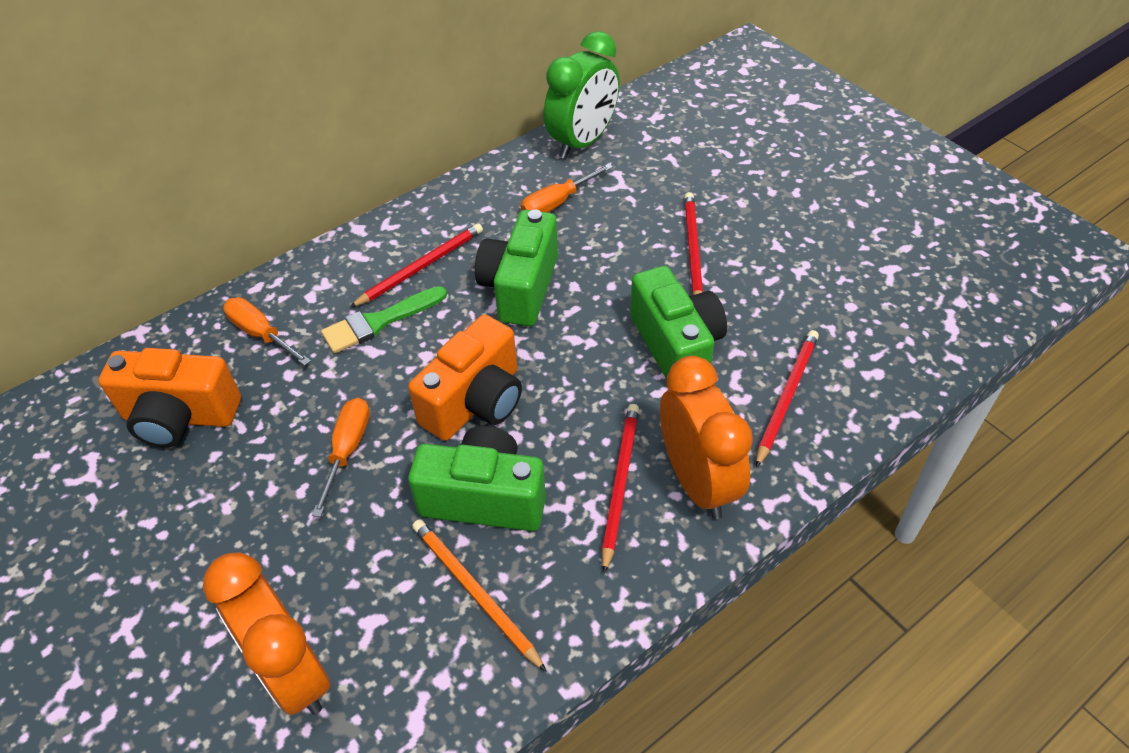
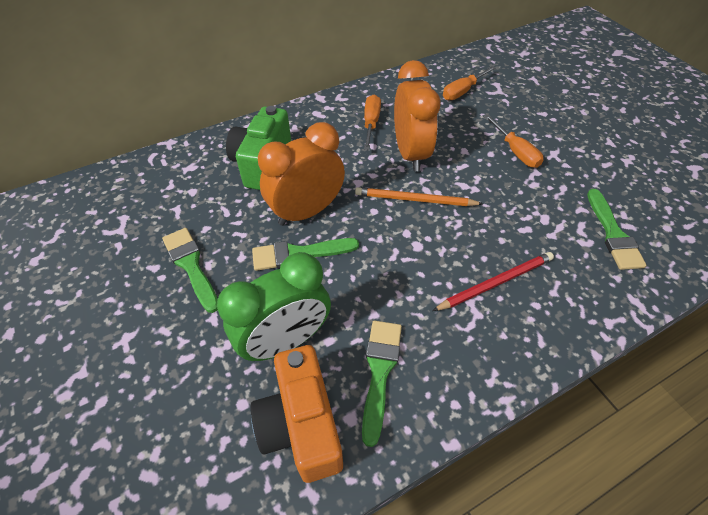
green brush: 1 -> 4
green camera: 3 -> 1
orange camera: 2 -> 1
red pencil: 4 -> 1

